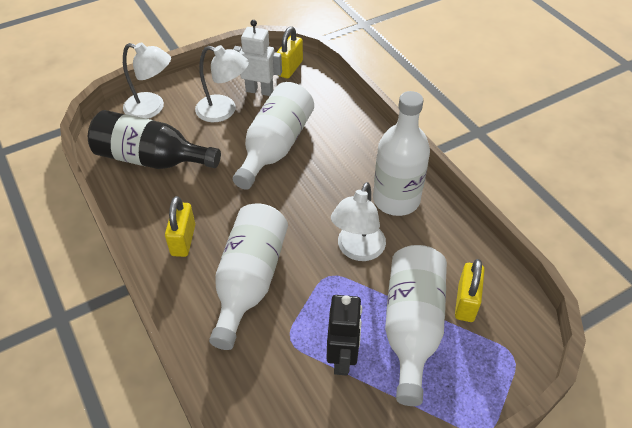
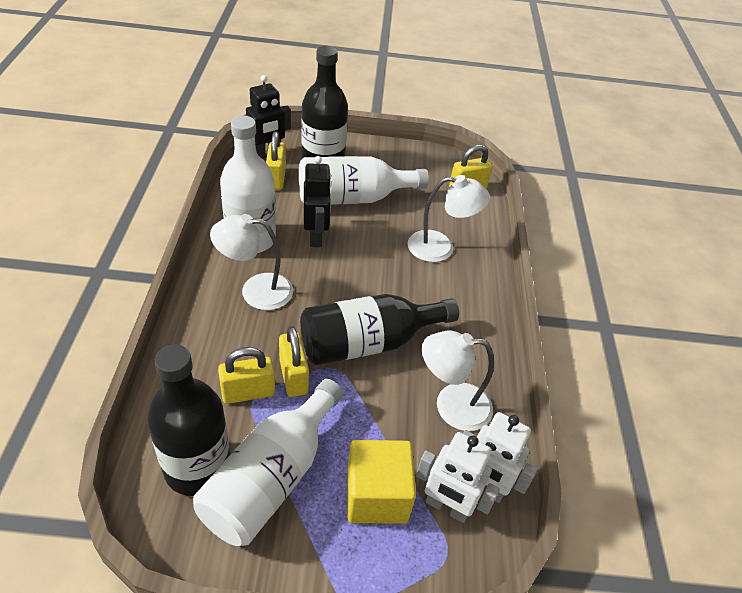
black bottle: 1 -> 3
black robot: 1 -> 2
white bottle: 4 -> 3
white robot: 1 -> 2
yellow cube: 0 -> 1
yellow padlock: 3 -> 4

